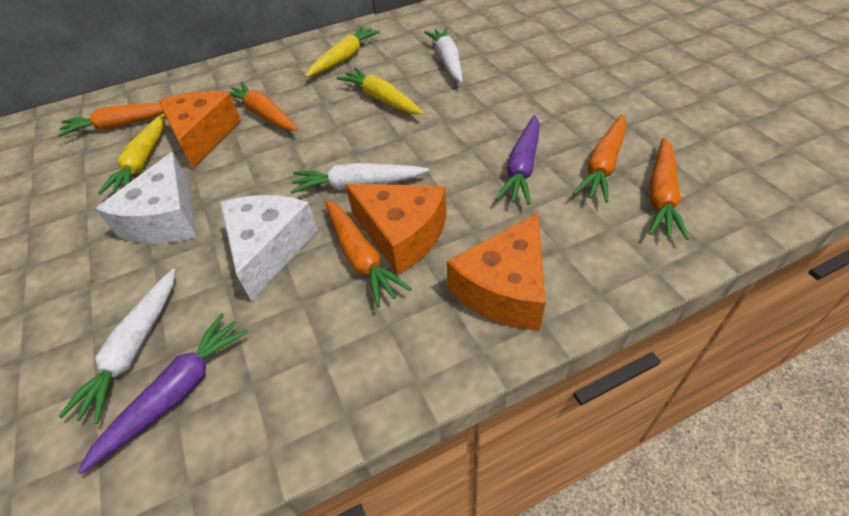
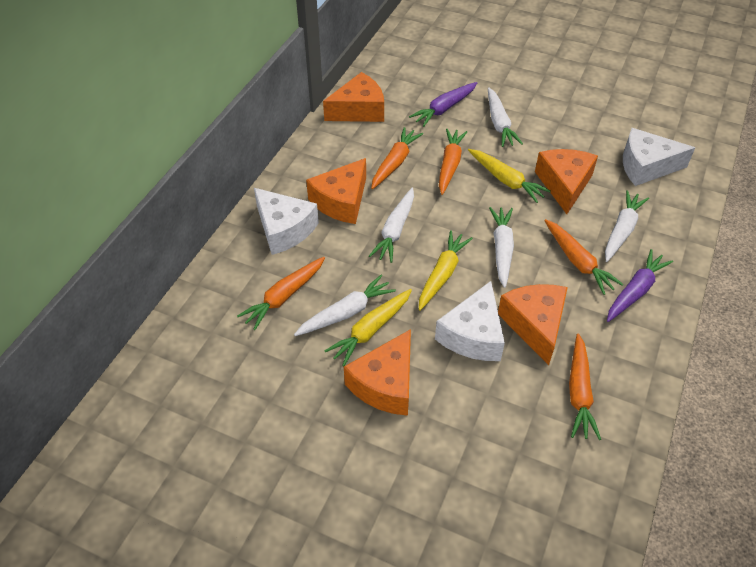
orange cheese: 3 -> 5
white carrot: 3 -> 5
white cheese: 2 -> 3

